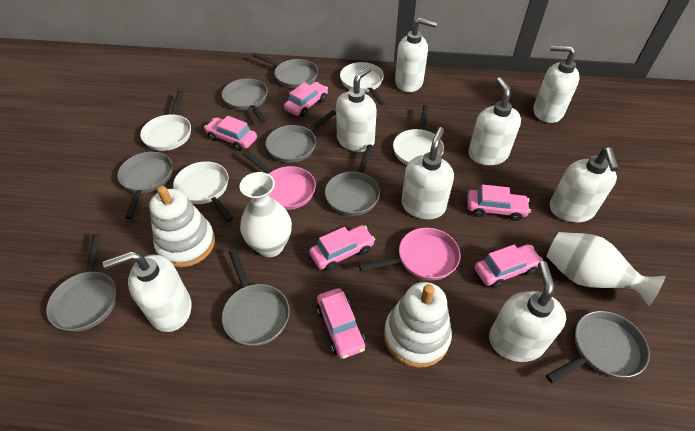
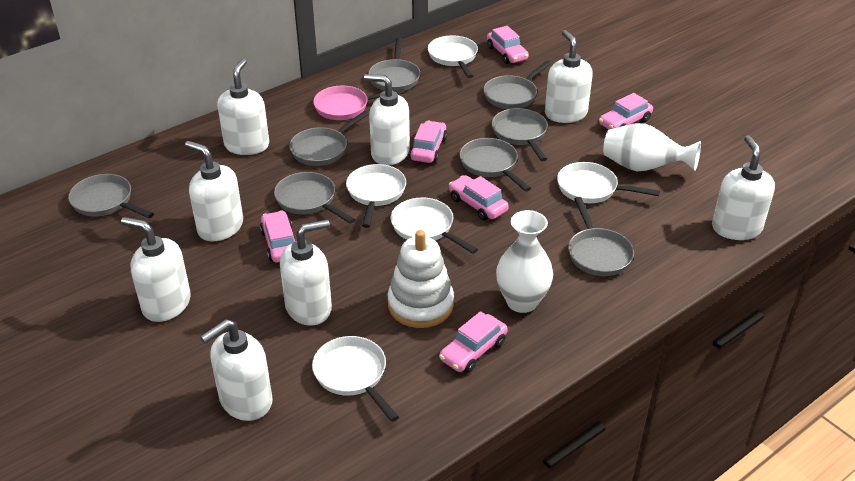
pink pan: 2 -> 1
white pan: 4 -> 5
white stacking toy: 2 -> 1

